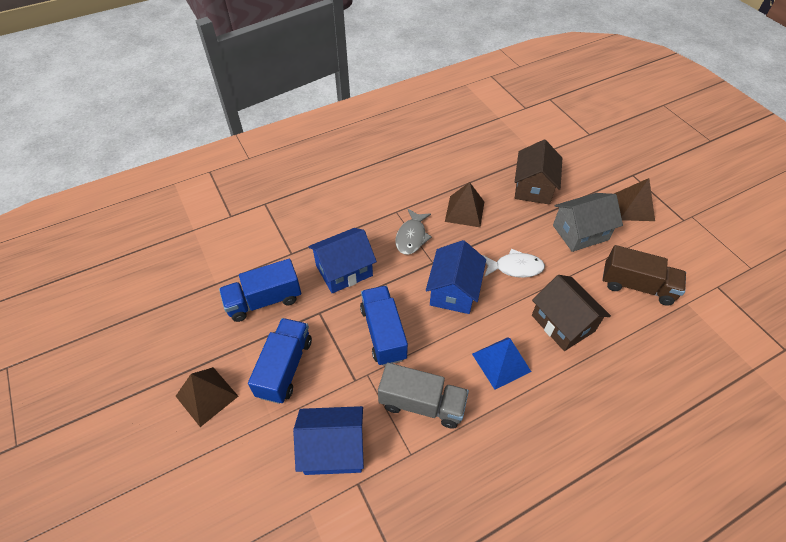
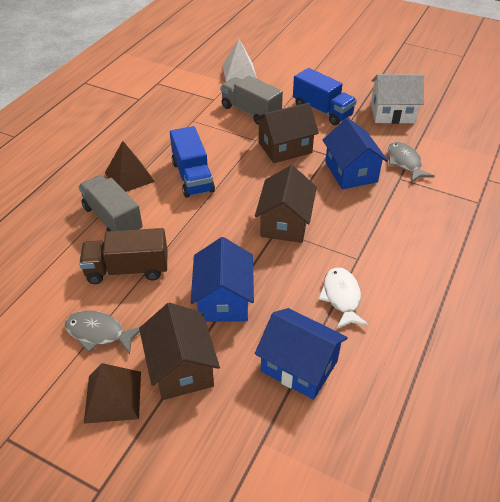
blue pyramid: 1 -> 0
blue truck: 3 -> 2
brown house: 2 -> 3
brown pyramid: 3 -> 2
grey fish: 1 -> 2
grey house: 1 -> 0
grey truck: 1 -> 2
white house: 0 -> 1
white pyramid: 0 -> 1

